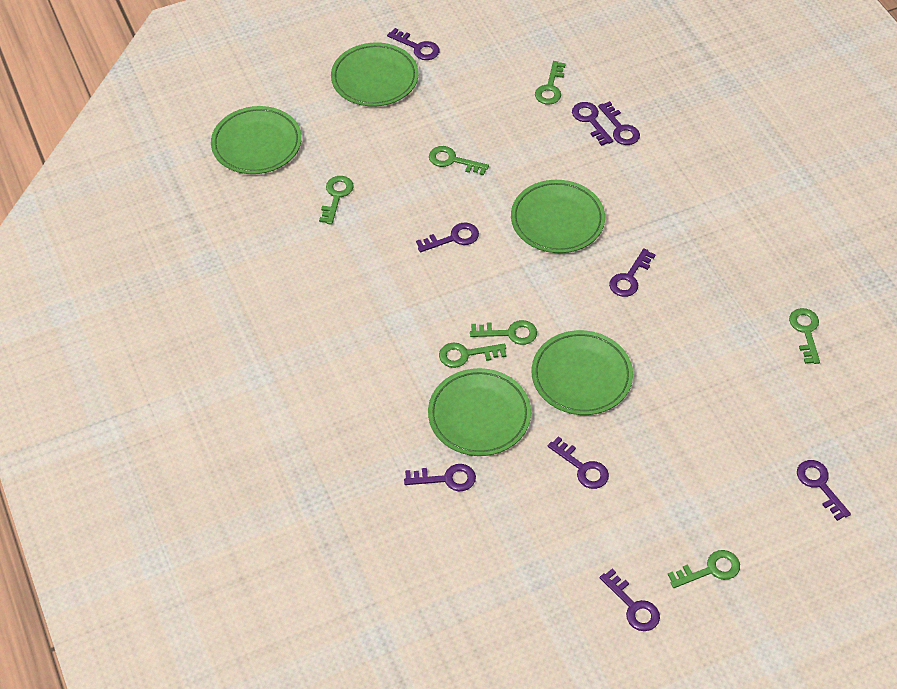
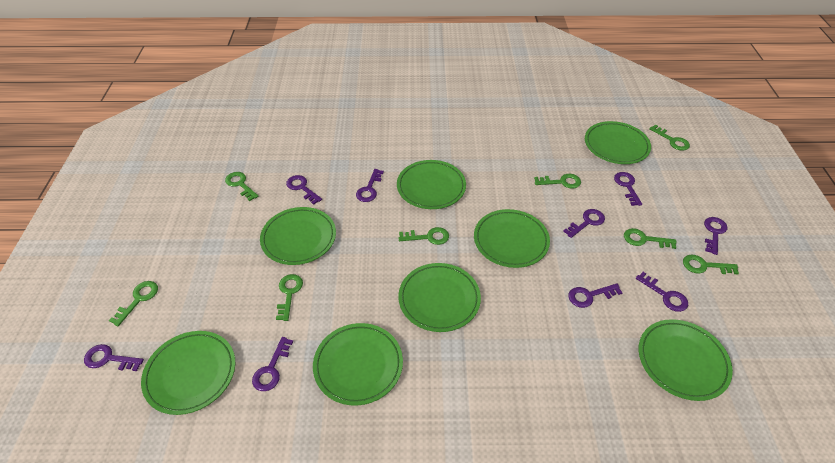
green key: 7 -> 8
green plate: 5 -> 8

